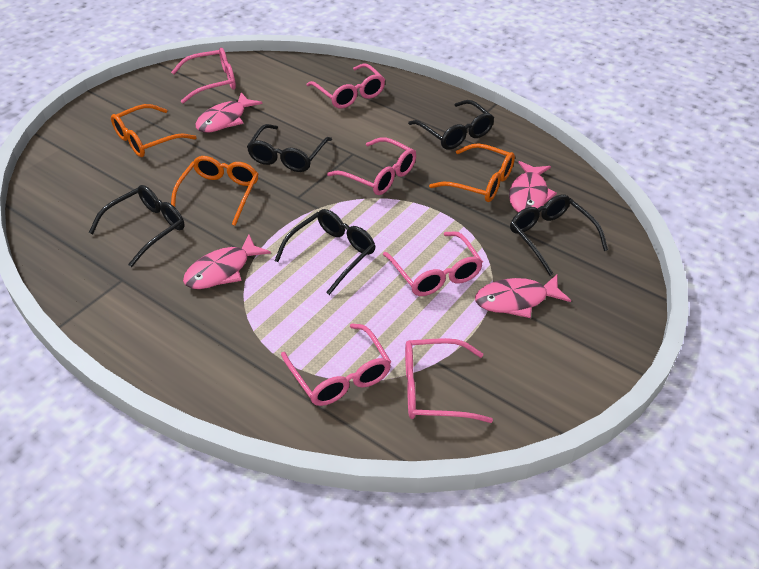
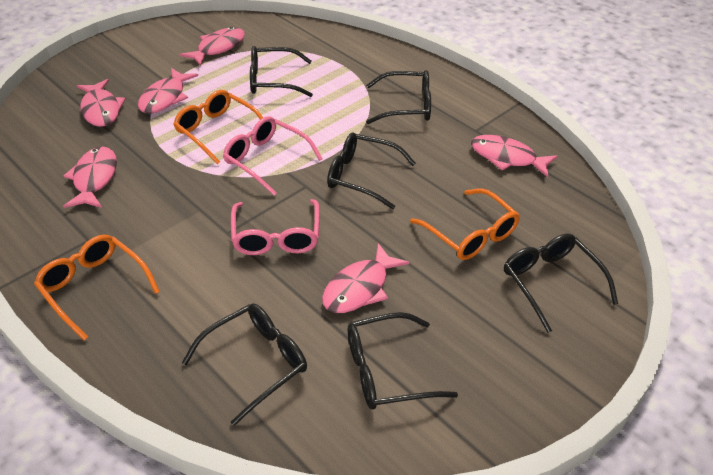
black glasses: 5 -> 6
pink fish: 4 -> 6
pink glasses: 6 -> 2

